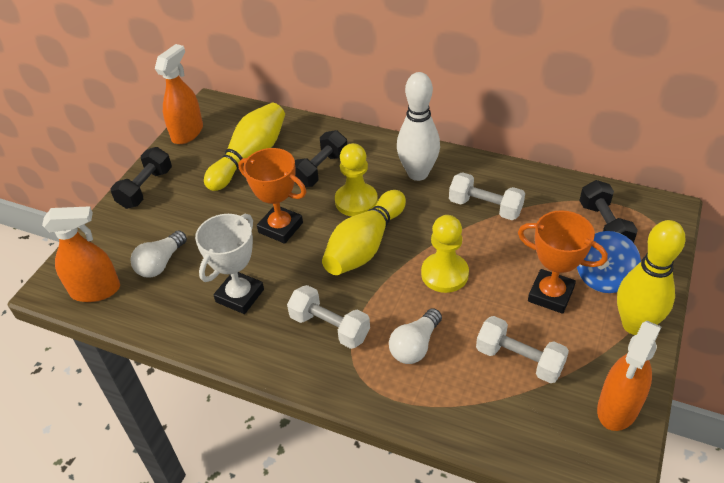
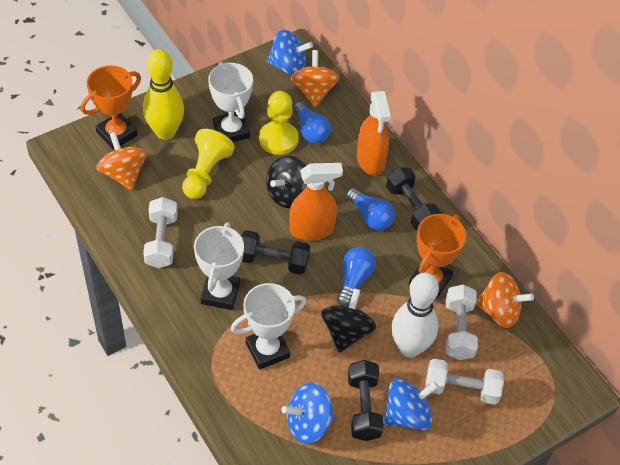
black spinning top: 0 -> 2
blue light bulb: 0 -> 3
blue spinning top: 1 -> 3
orange spinning top: 0 -> 3
orange spray bottle: 3 -> 2
white light bulb: 2 -> 0
white trophy: 1 -> 3
yellow bowling pin: 3 -> 1

